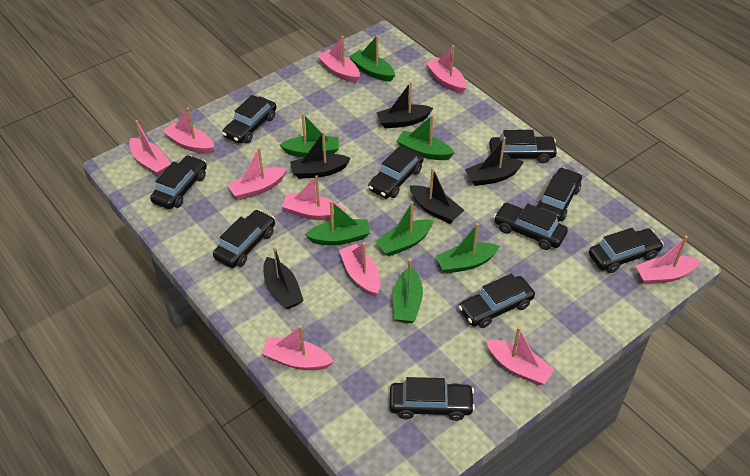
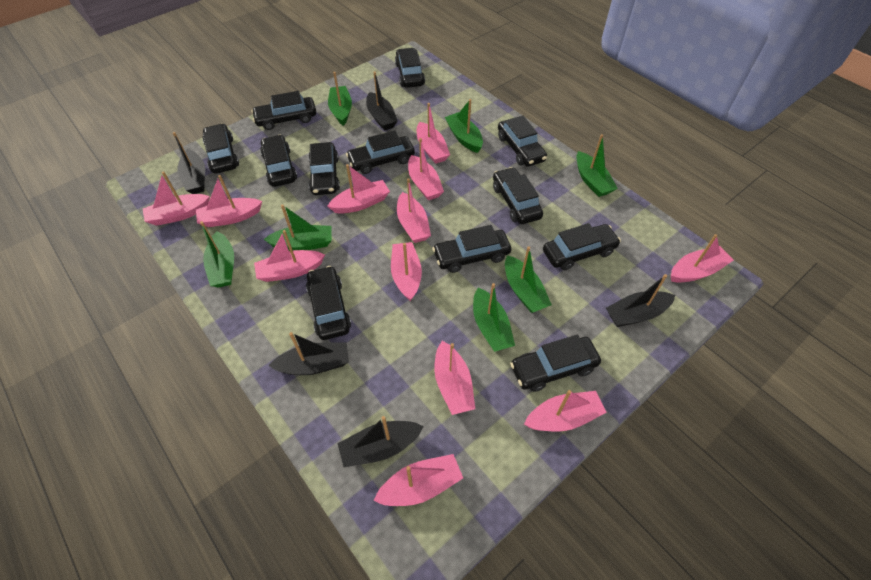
black car: 10 -> 12
pink boat: 10 -> 12

